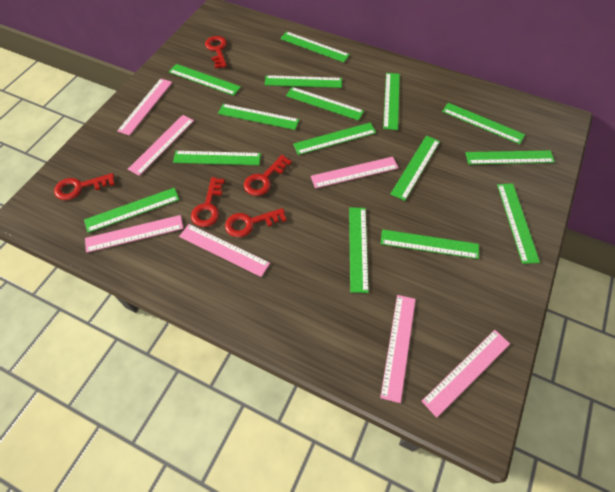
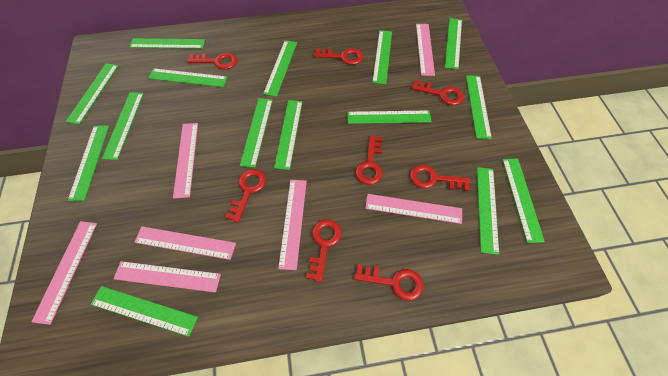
red key: 5 -> 8

